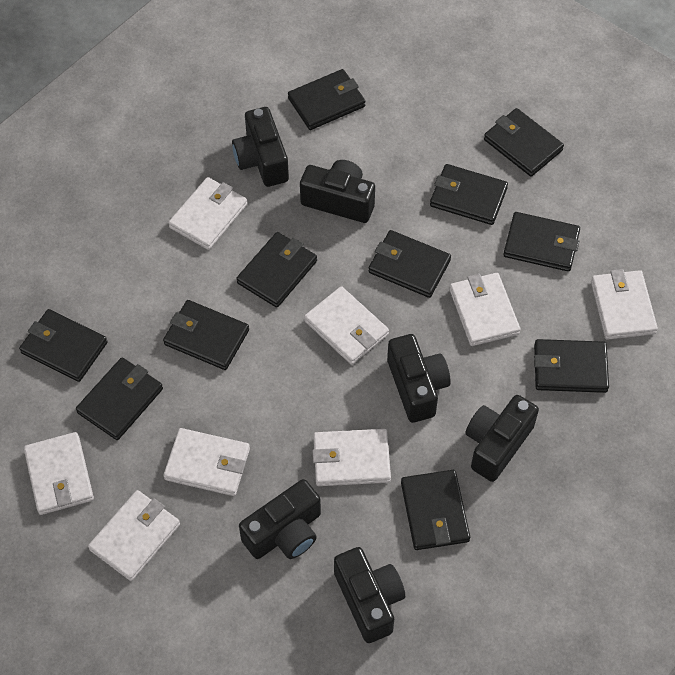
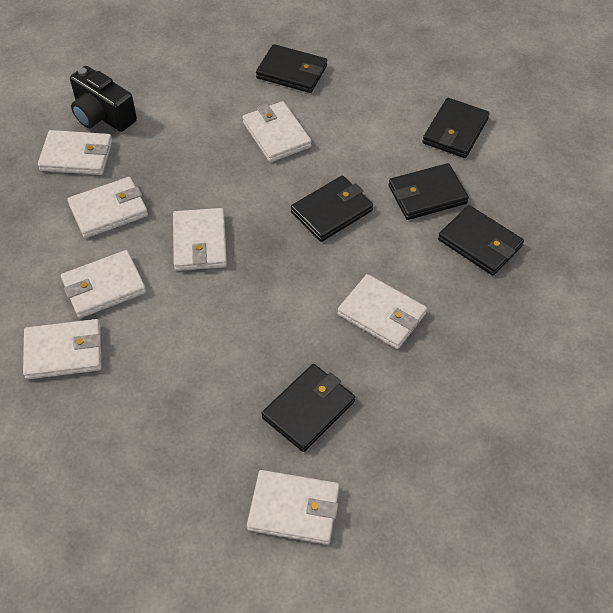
black camera: 6 -> 1
black wallet: 11 -> 6

